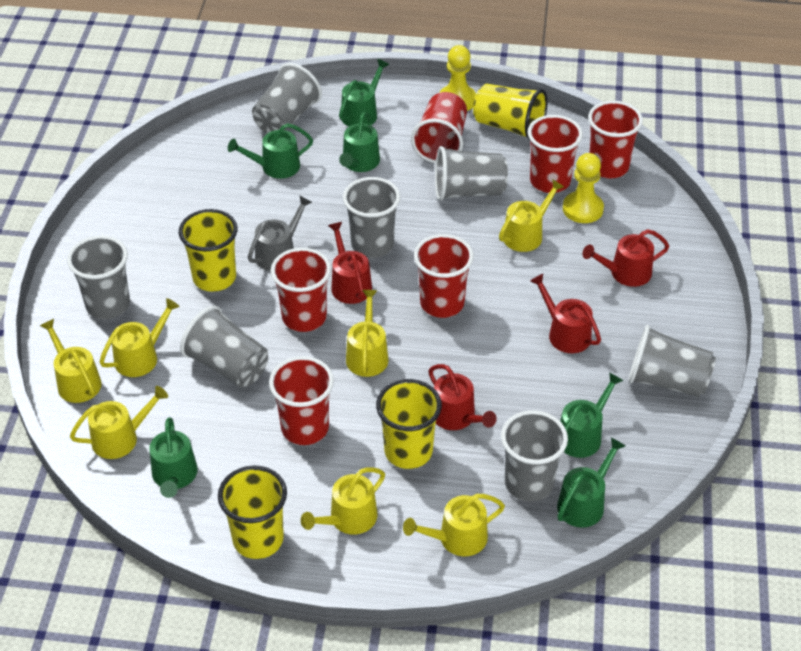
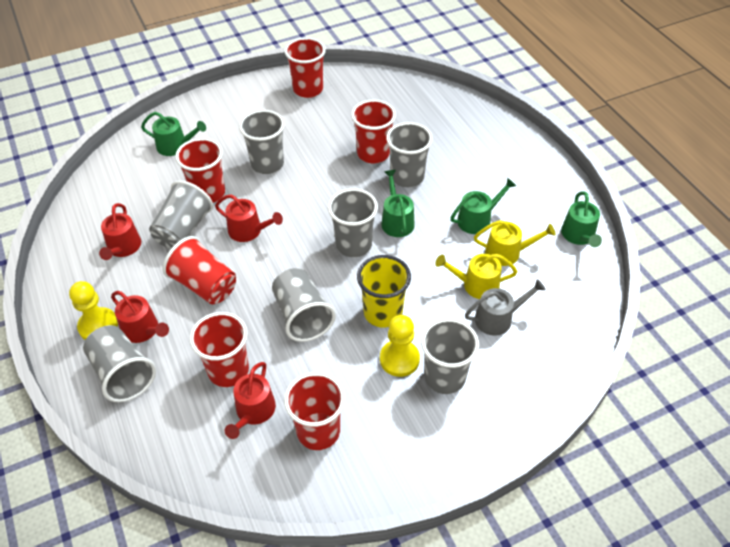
green watering can: 6 -> 4
yellow cup: 4 -> 1
yellow watering can: 7 -> 2

